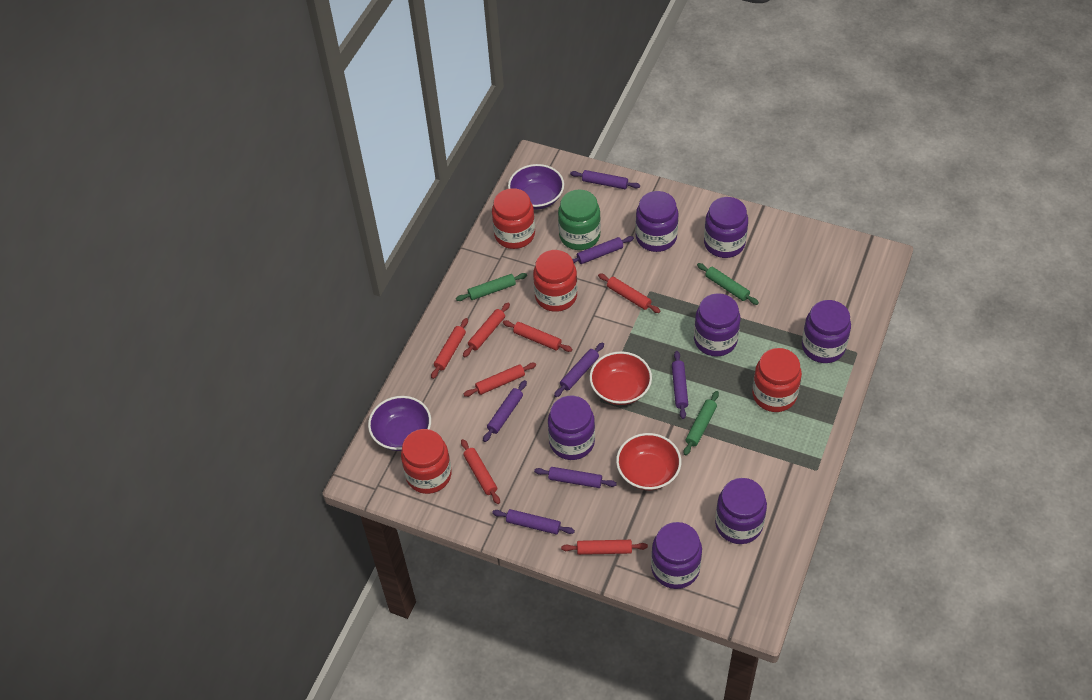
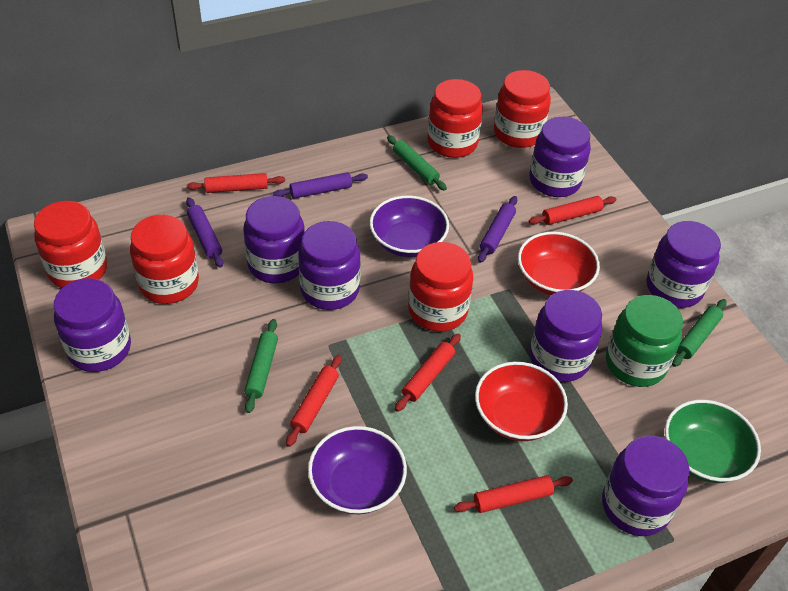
green bowl: 0 -> 1
purple rolling pin: 7 -> 3
red jar: 4 -> 5
red rolling pin: 7 -> 5

